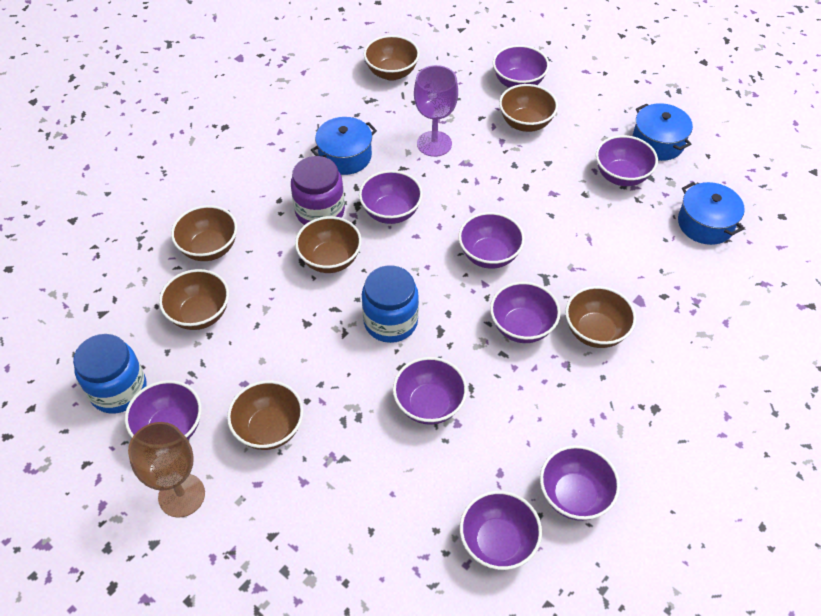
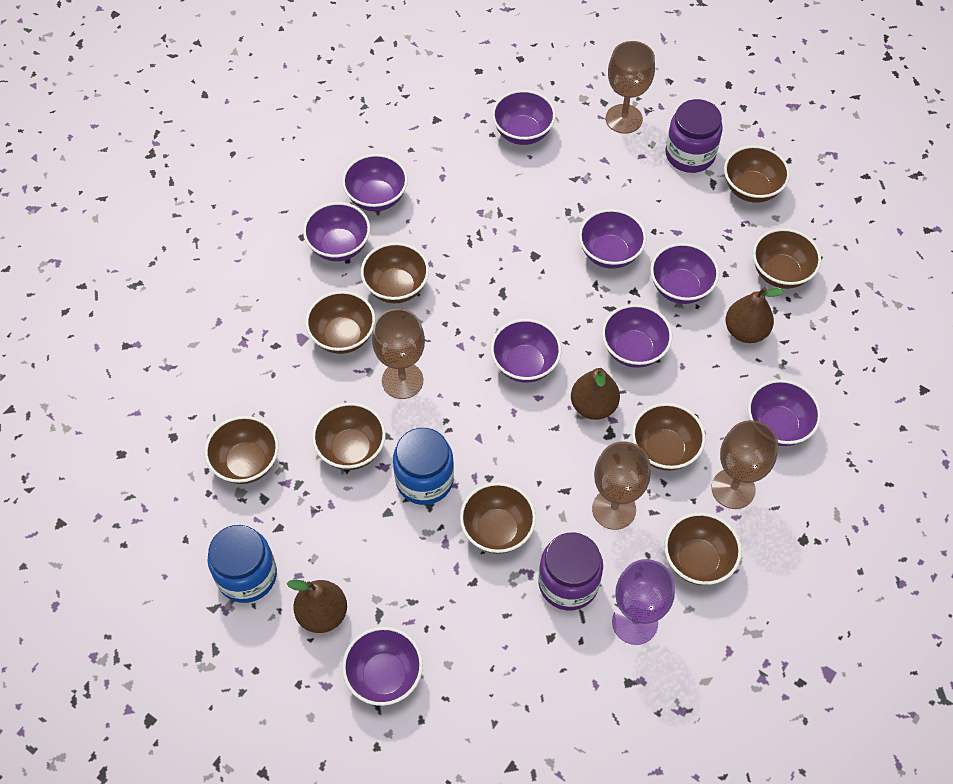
blue pot: 3 -> 0
brown bowl: 7 -> 9
brown goblet: 1 -> 4
brown pear: 0 -> 3
purple jar: 1 -> 2

